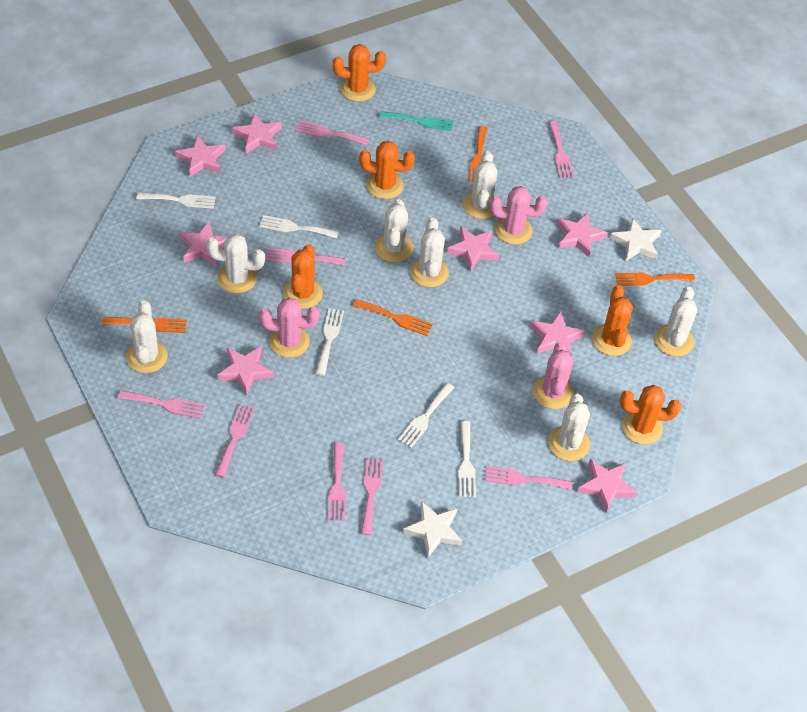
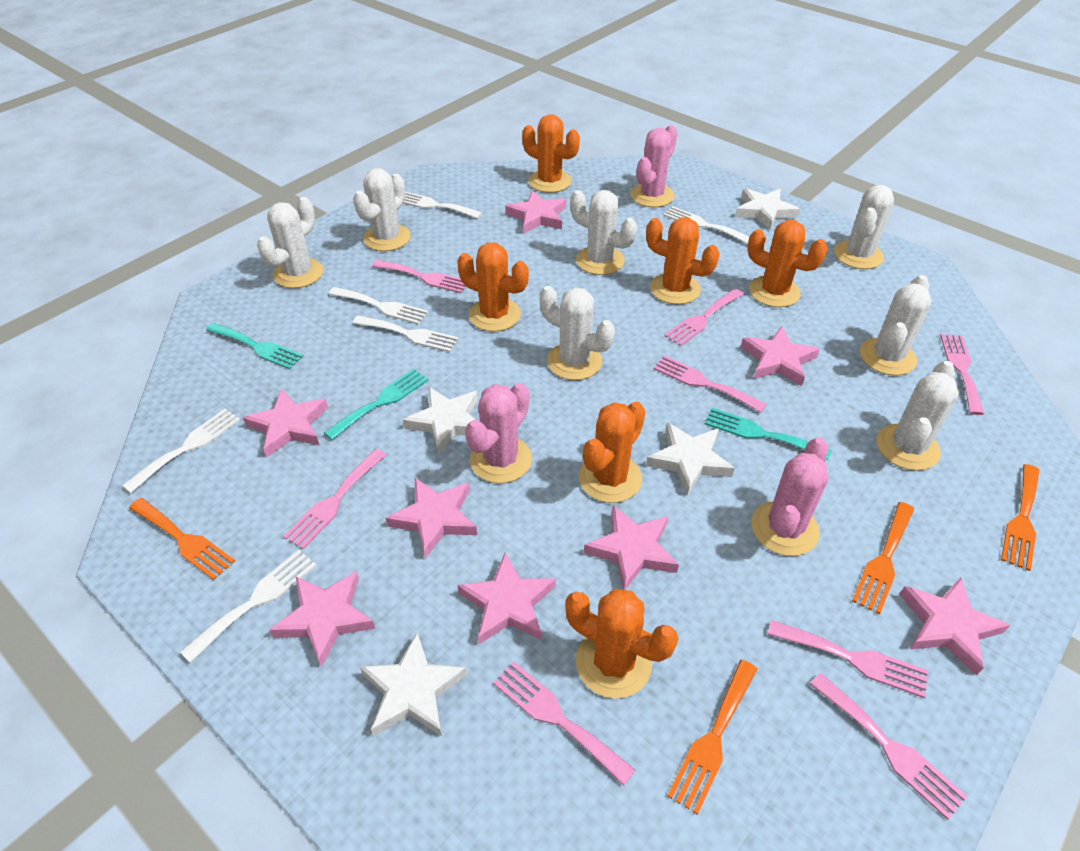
orange cactus: 5 -> 6
turquoise fork: 1 -> 3
white fork: 5 -> 6
white star: 2 -> 4

